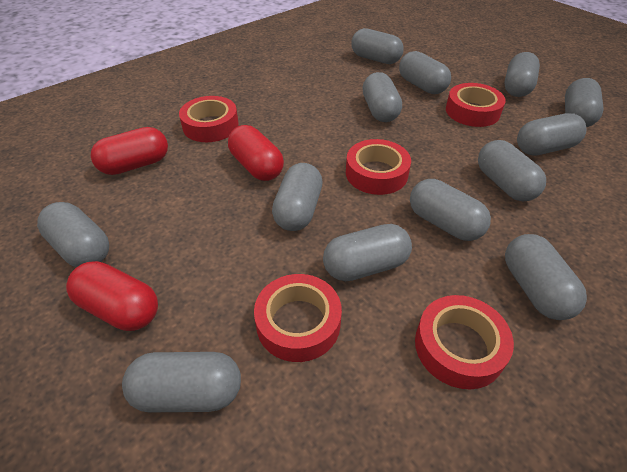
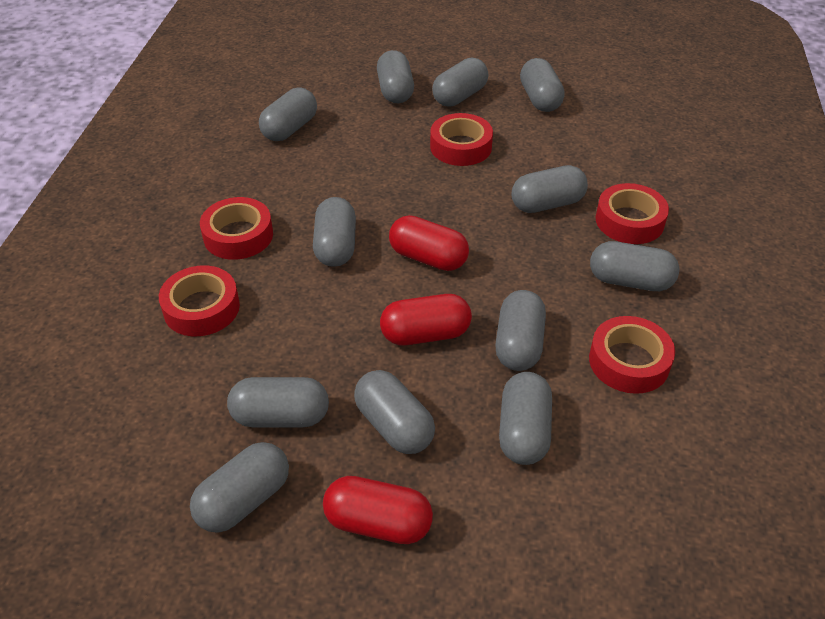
grey capsule: 13 -> 12

